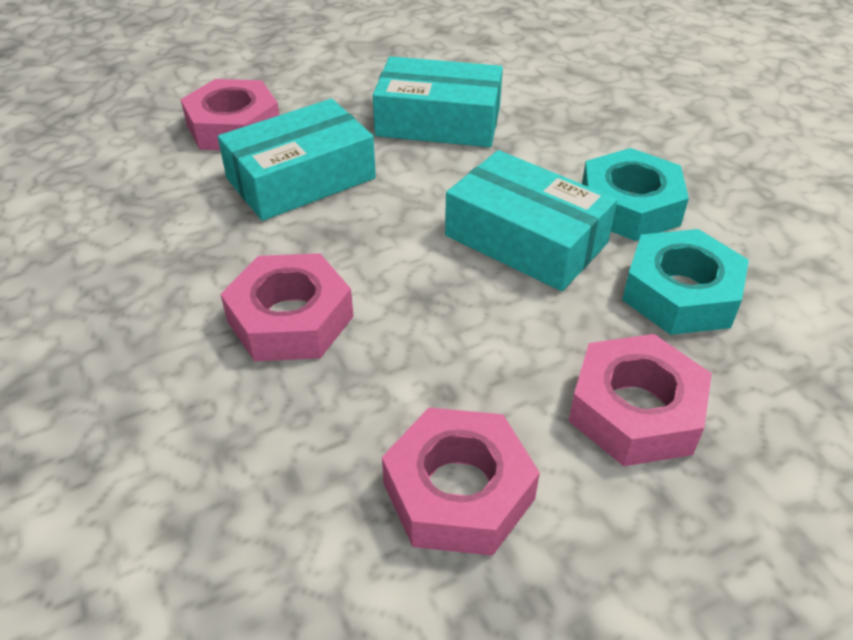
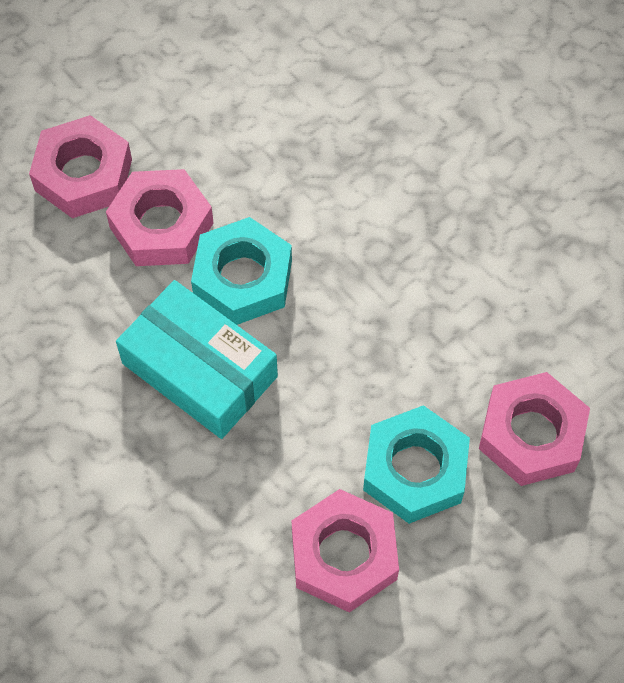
turquoise box: 3 -> 1

